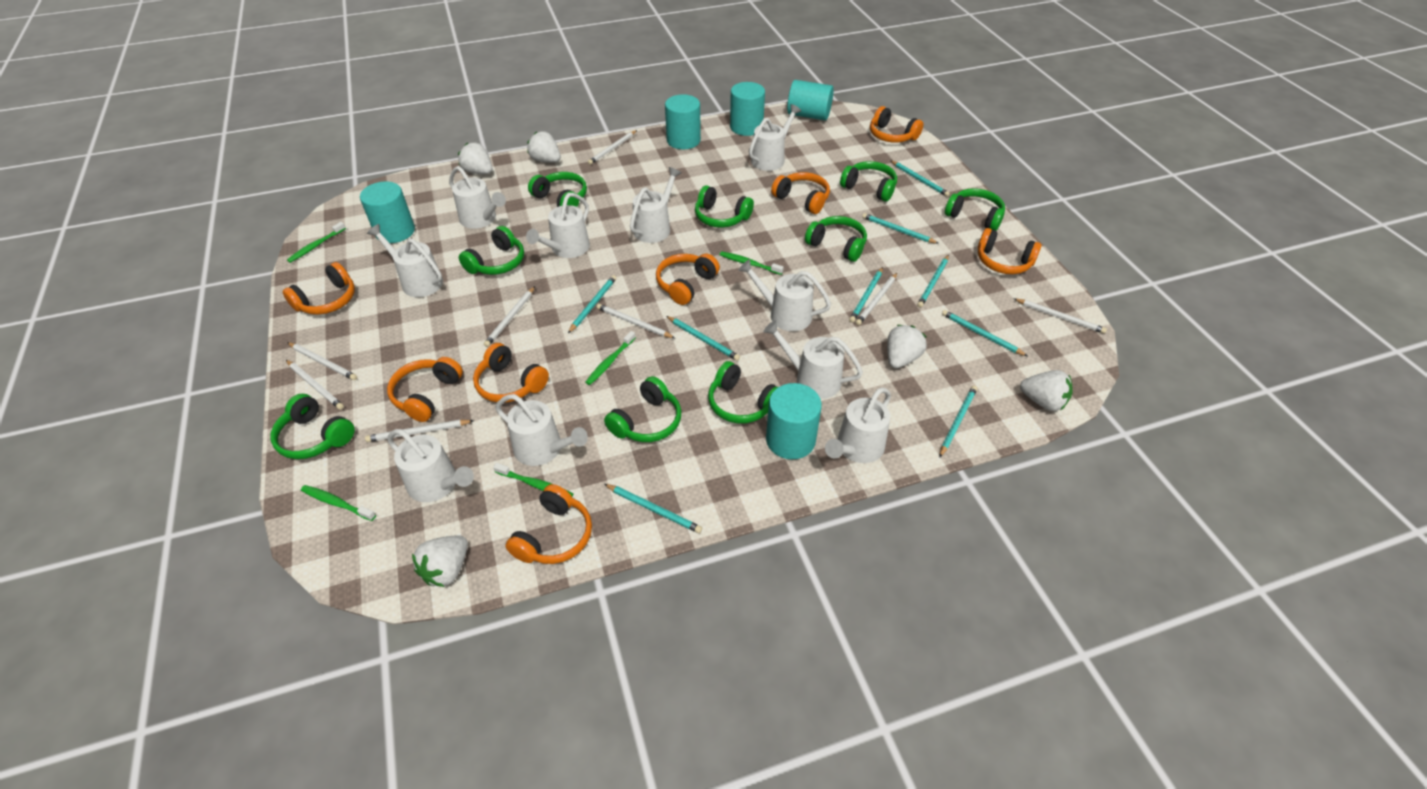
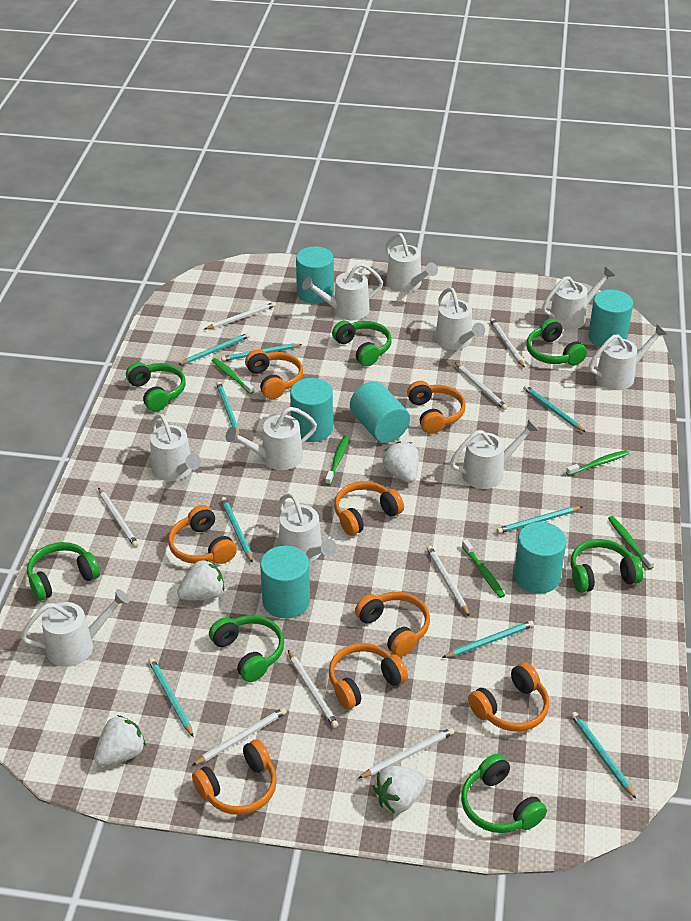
green headphones: 9 -> 7
turquoise cylinder: 5 -> 6
white strawberry: 5 -> 4

